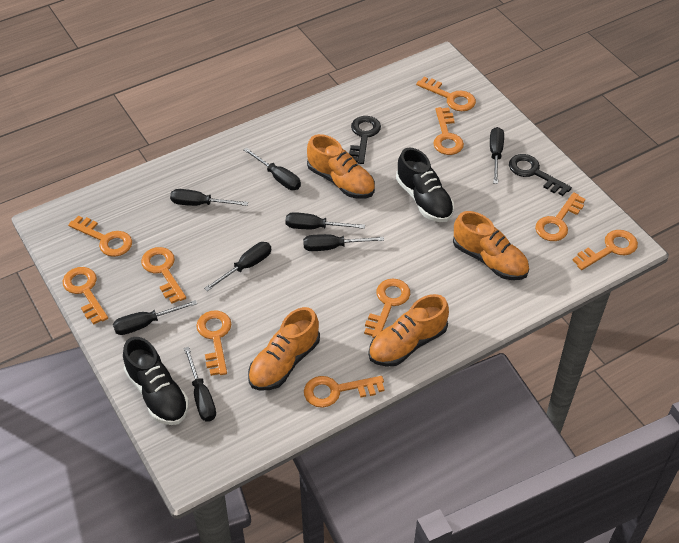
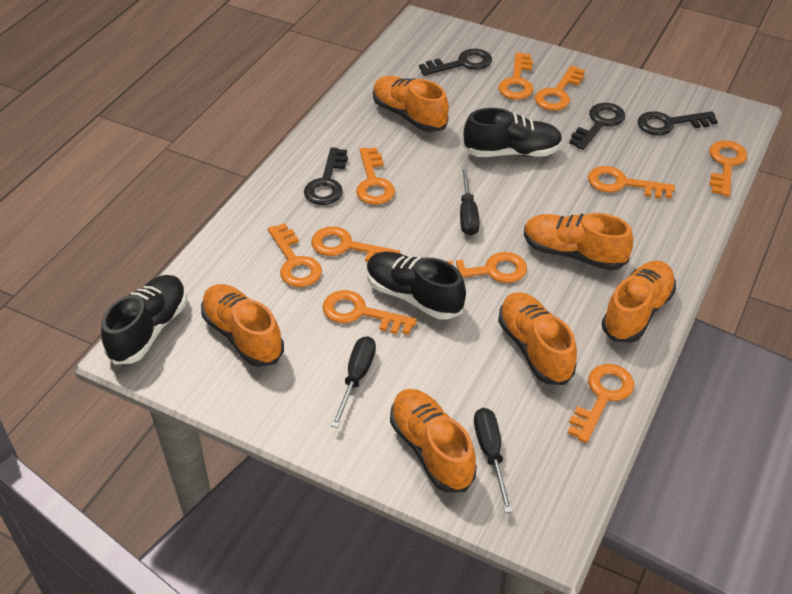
black key: 2 -> 4
black screwdriver: 8 -> 3
black shoe: 2 -> 3
orange shoe: 4 -> 6

